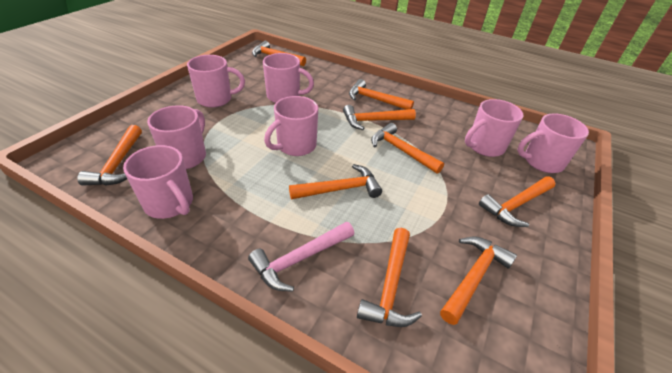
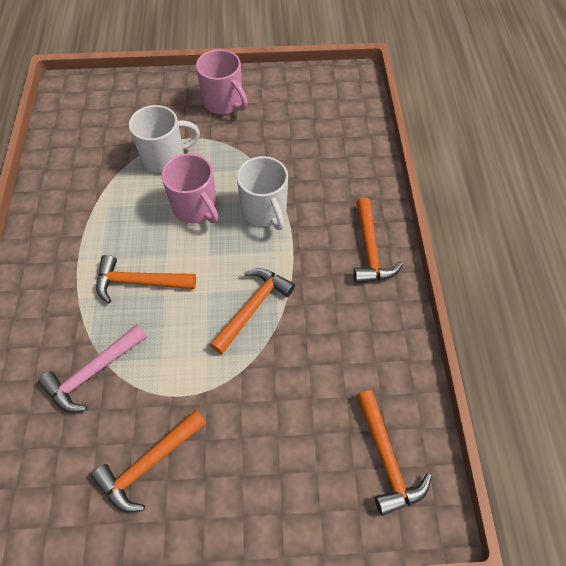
orange hammer: 9 -> 5
pink mug: 7 -> 2
white mug: 0 -> 2

